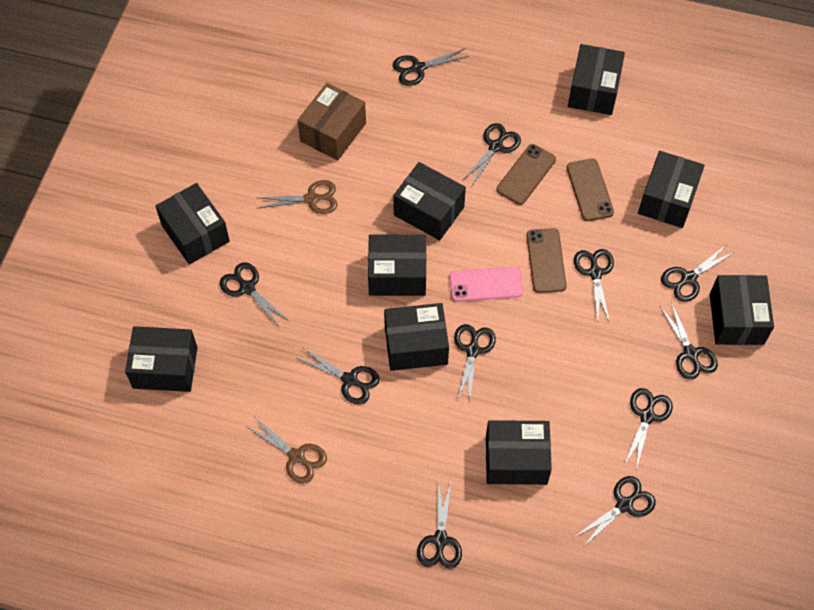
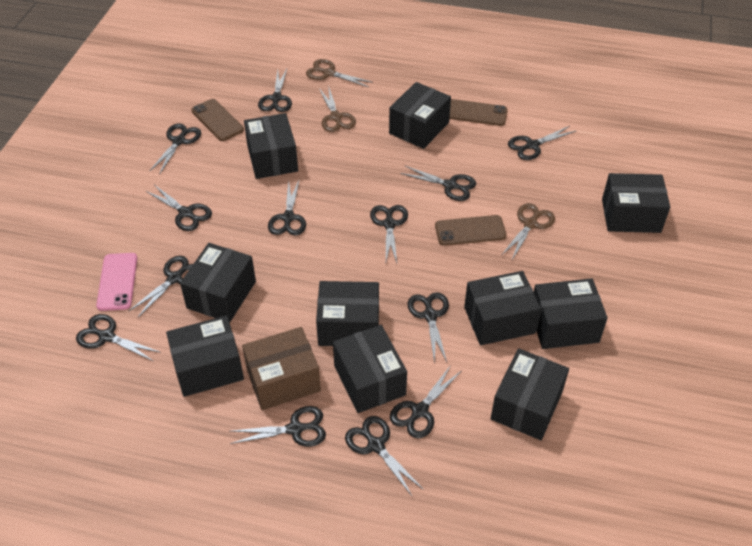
black box: 9 -> 10
black scissors: 11 -> 13
brown scissors: 2 -> 3

